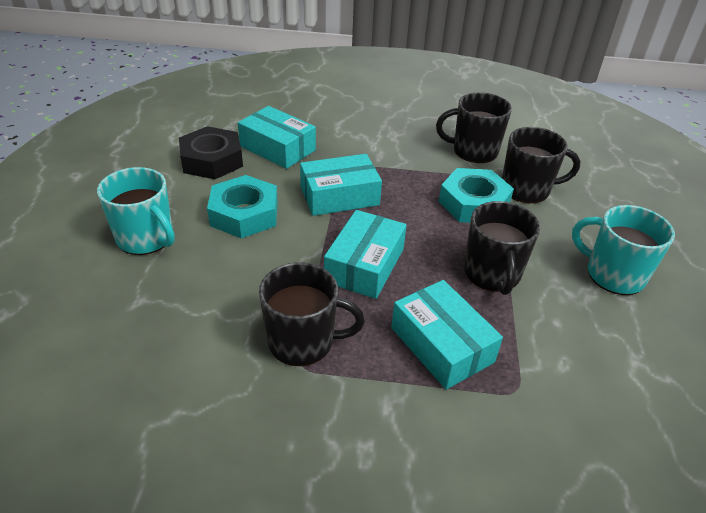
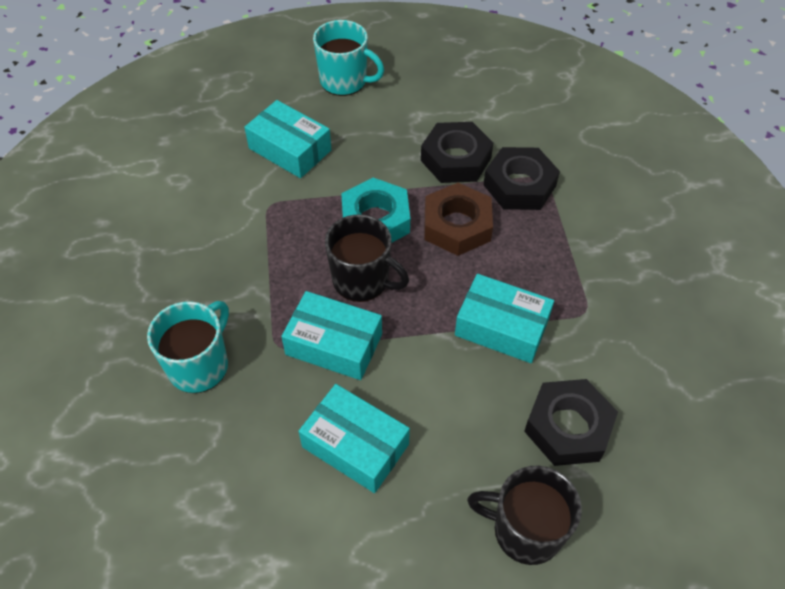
black mug: 4 -> 2
black nut: 1 -> 3
brown nut: 0 -> 1
turquoise nut: 2 -> 1

